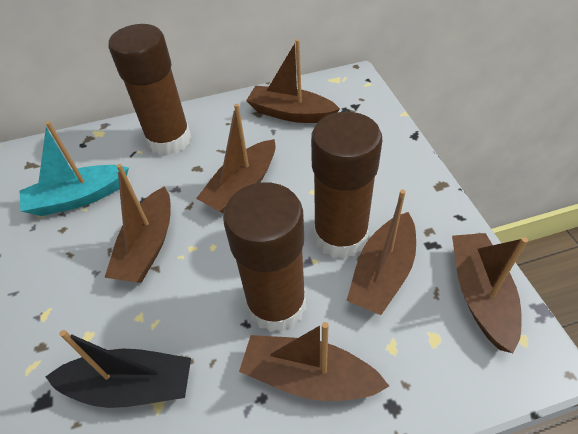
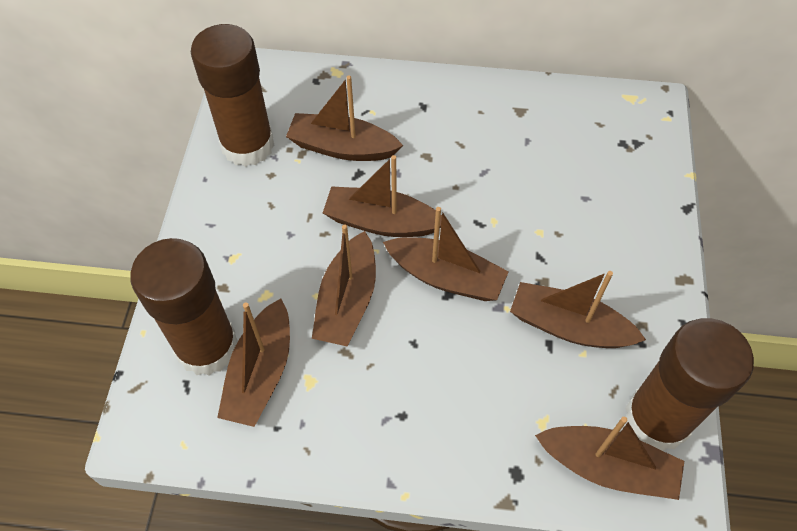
black boat: 1 -> 0
brown boat: 6 -> 7
turquoise boat: 1 -> 0

